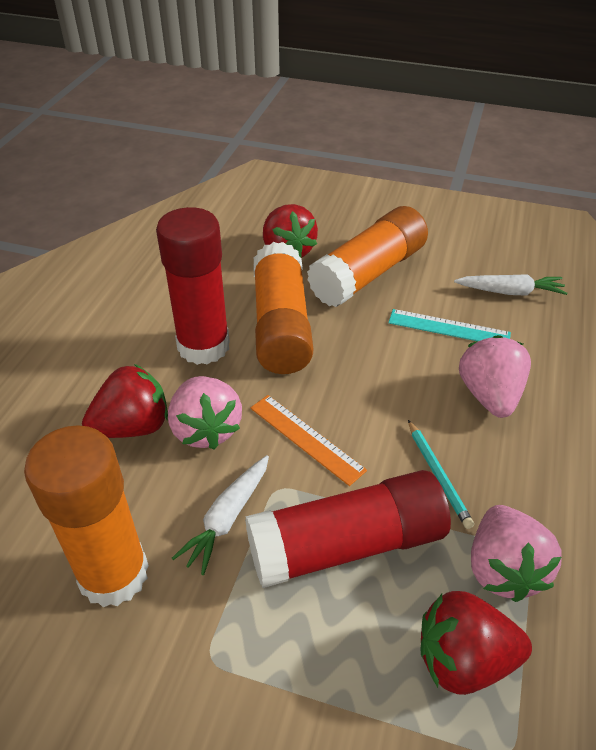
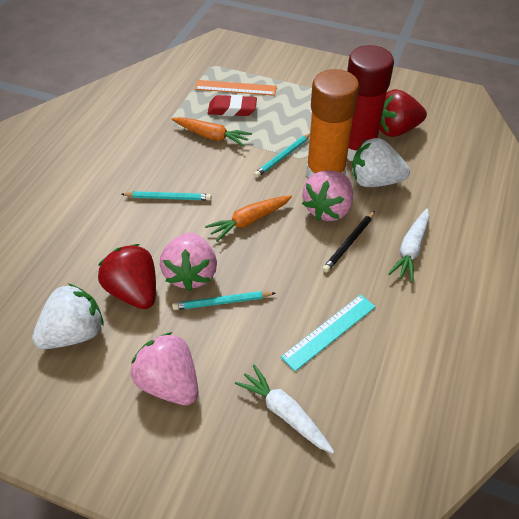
black pencil: 0 -> 1
orange carrot: 0 -> 2
orange glue stick: 3 -> 1
red eraser: 0 -> 1
red glue stick: 2 -> 1
red strawberry: 3 -> 2
turquoise pencil: 1 -> 3
white strawberry: 0 -> 2

